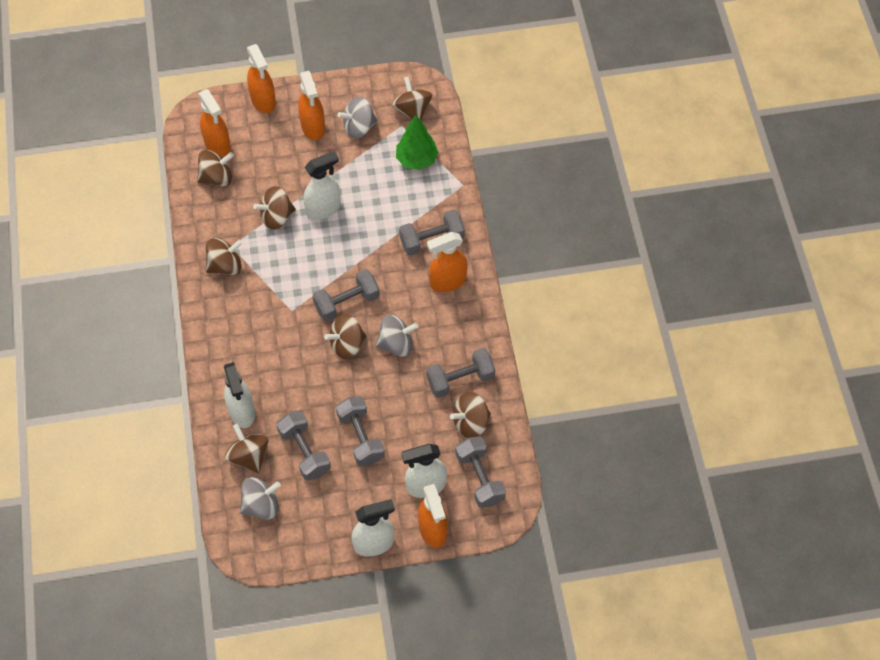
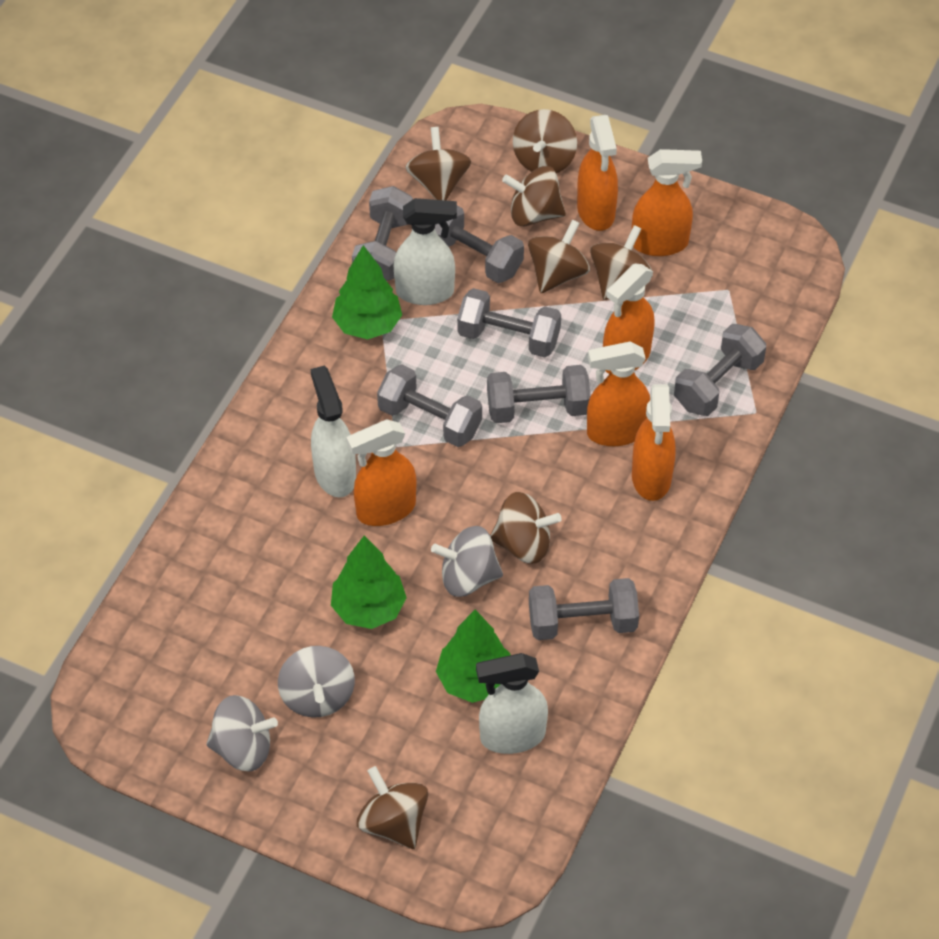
green tree: 1 -> 3
grey dumbbell: 6 -> 7
orange spray bottle: 5 -> 6
white spray bottle: 4 -> 3

